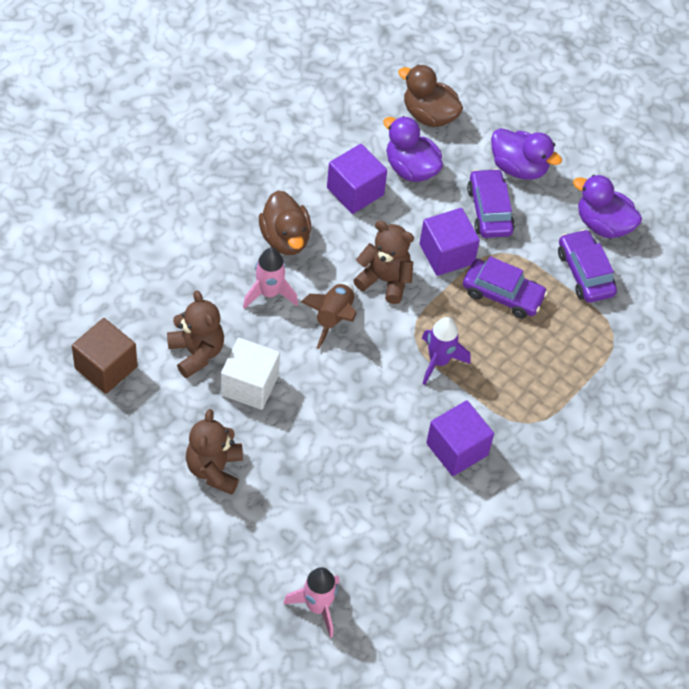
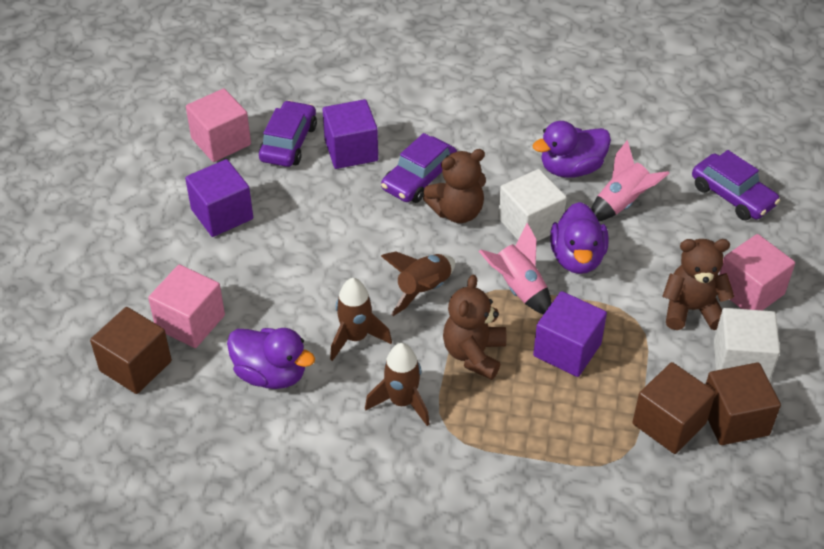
brown cube: 1 -> 3
brown duck: 2 -> 0
brown rocket: 1 -> 3
pink cube: 0 -> 3
purple rocket: 1 -> 0
white cube: 1 -> 2

